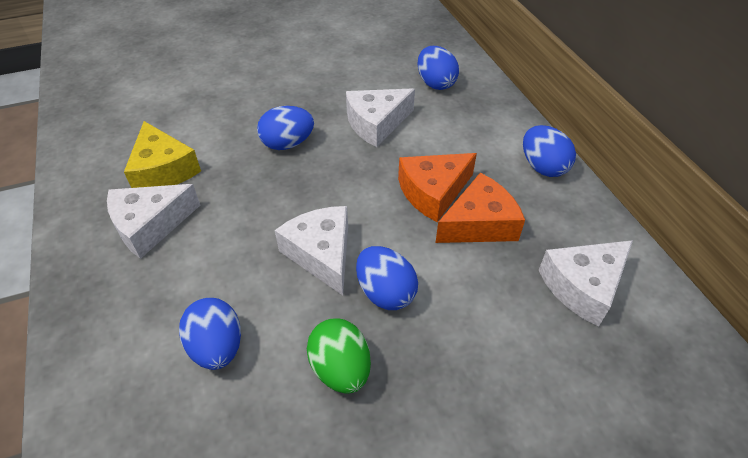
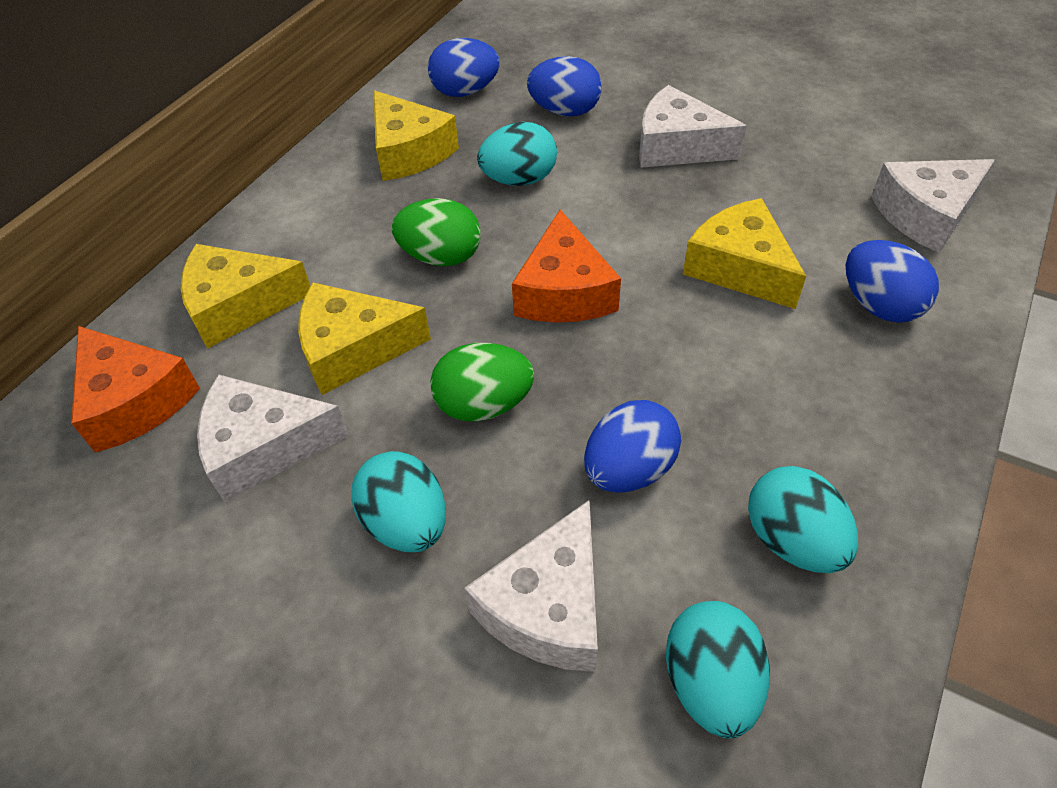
blue egg: 5 -> 4
green egg: 1 -> 2
turquoise egg: 0 -> 4
yellow cheese: 1 -> 4

